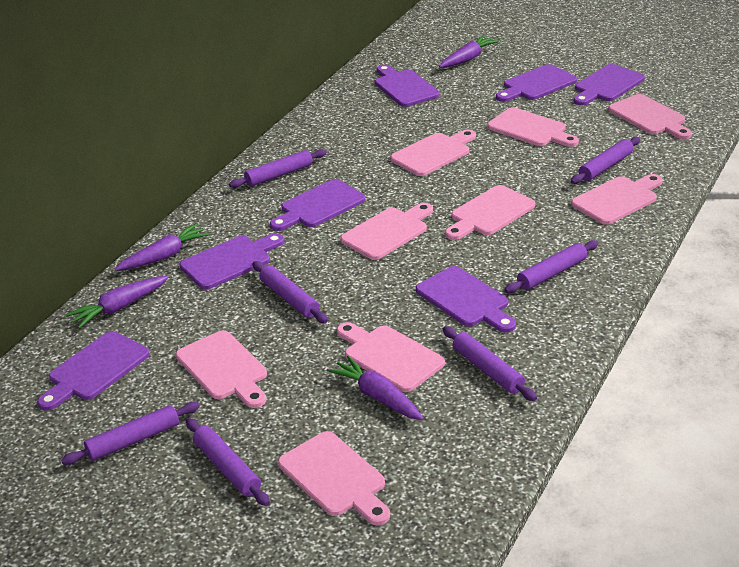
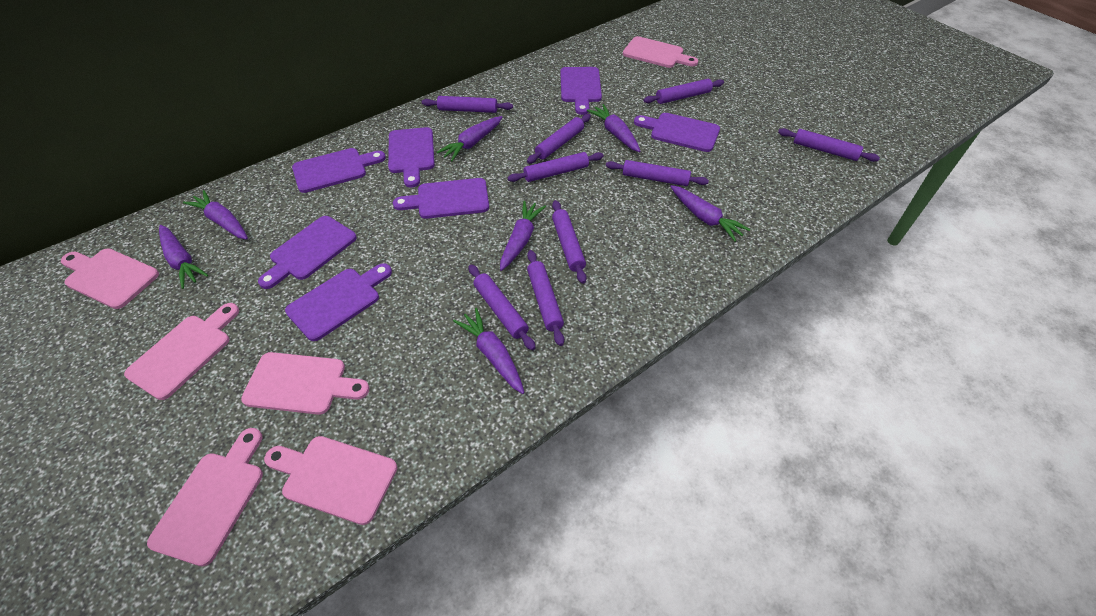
pink cutting board: 9 -> 6
purple carrot: 4 -> 7
purple rolling pin: 7 -> 9

